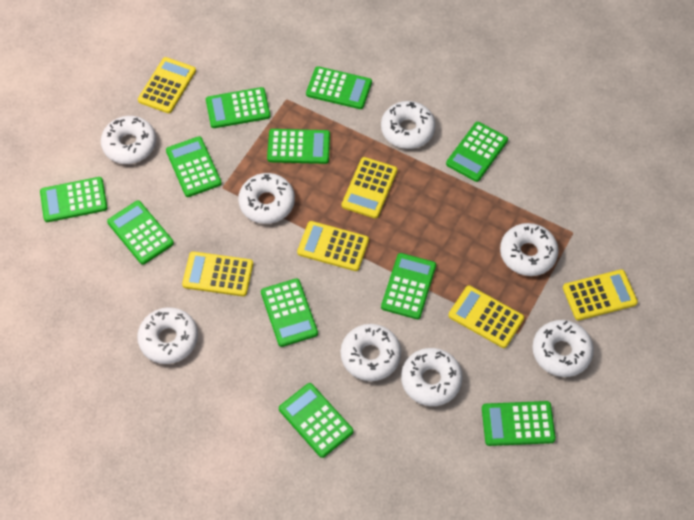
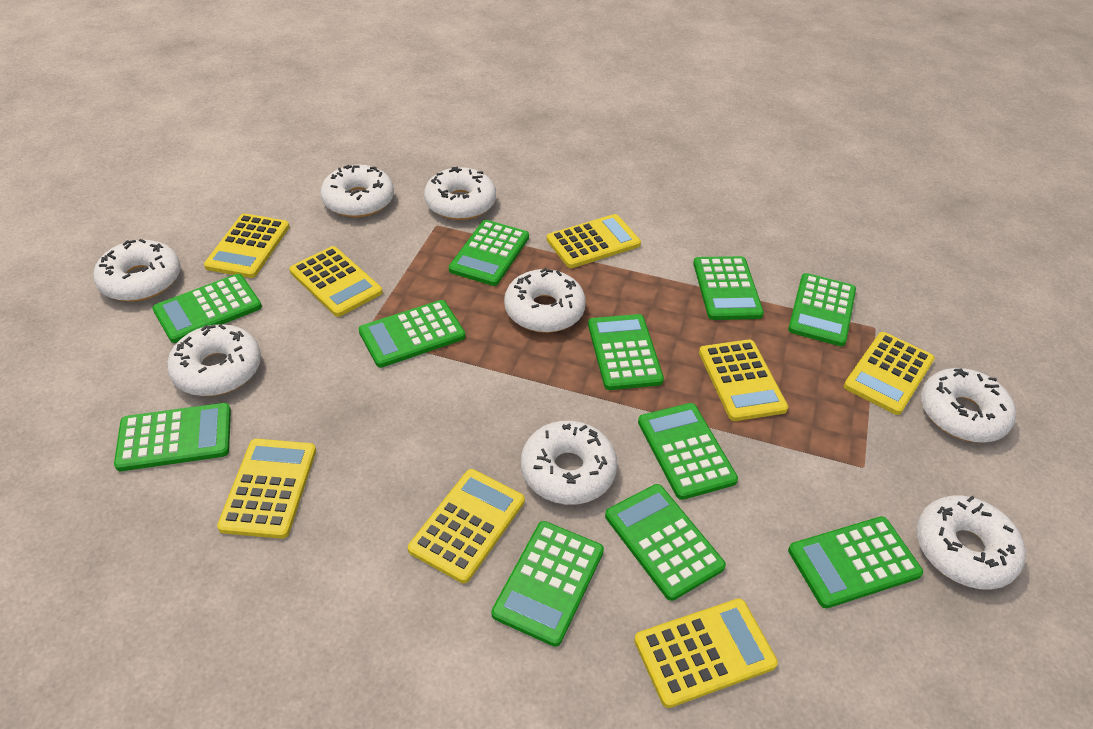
yellow calculator: 6 -> 8

